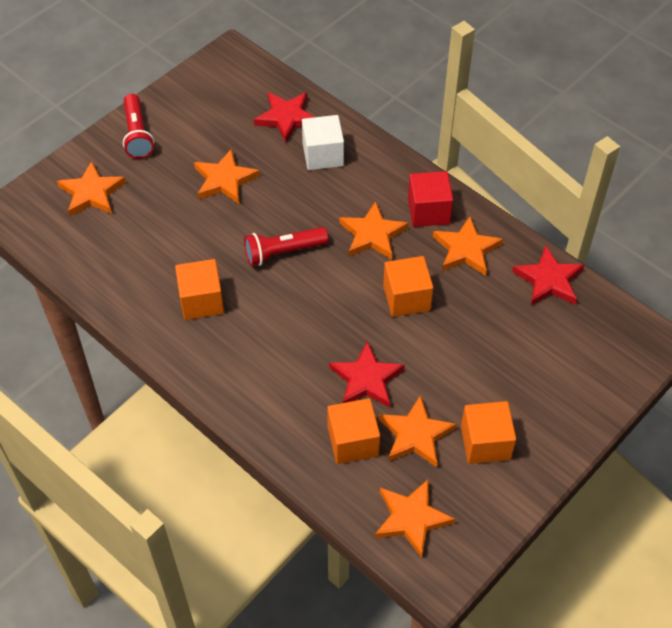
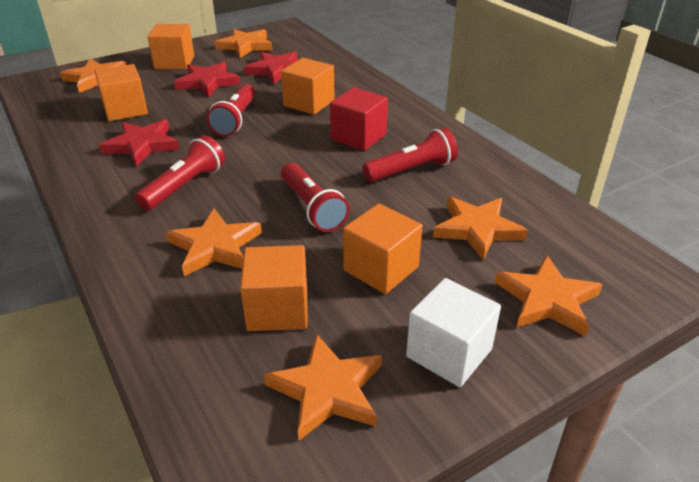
orange cube: 4 -> 5
red flashlight: 2 -> 4

